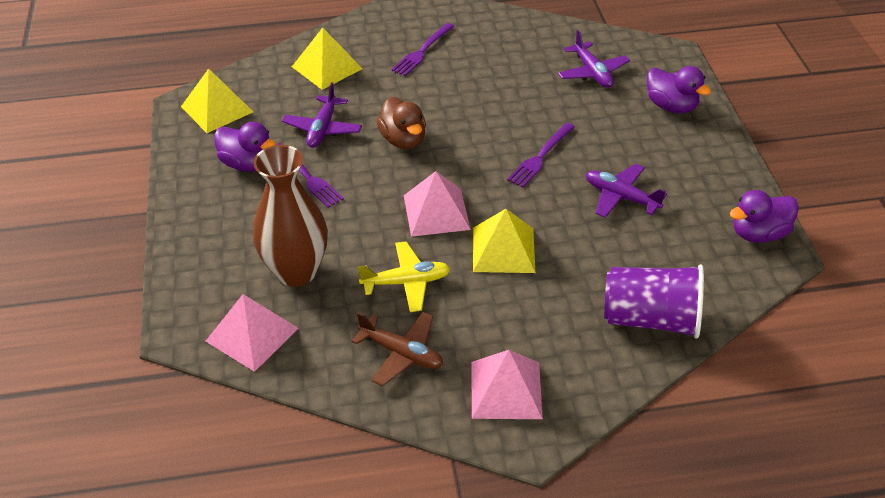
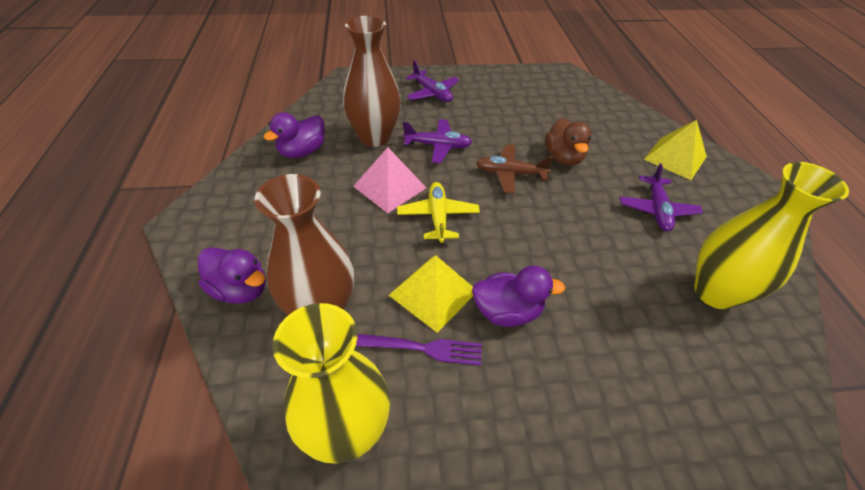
brown vase: 1 -> 2
pink pyramid: 3 -> 1
purple cup: 1 -> 0
purple fork: 3 -> 1
yellow pyramid: 3 -> 2
yellow vase: 0 -> 2

